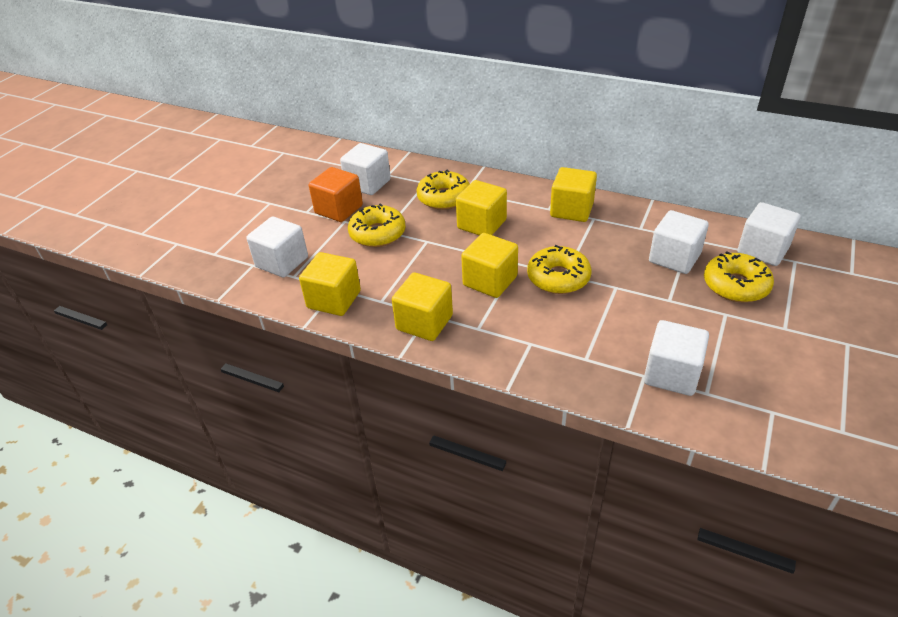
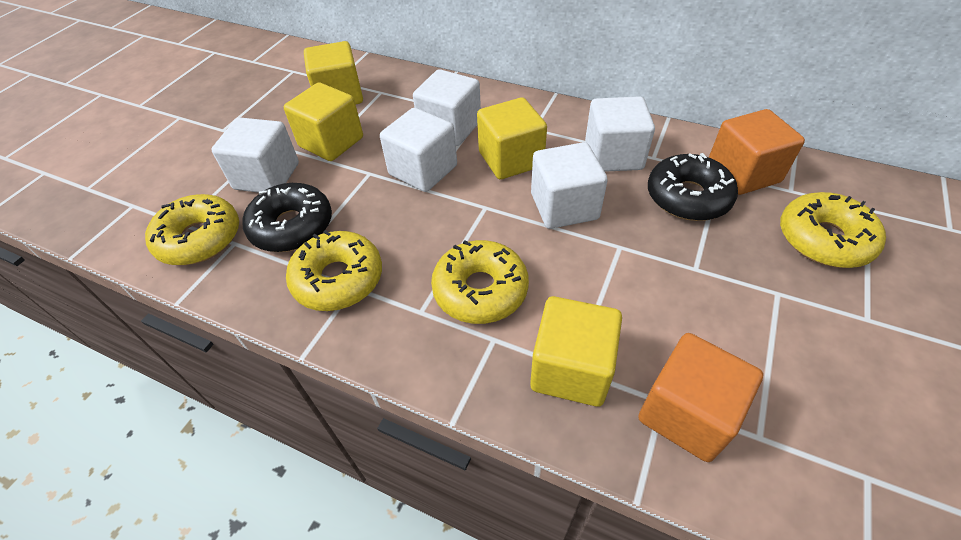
black donut: 0 -> 2
orange cube: 1 -> 2
yellow cube: 5 -> 4

